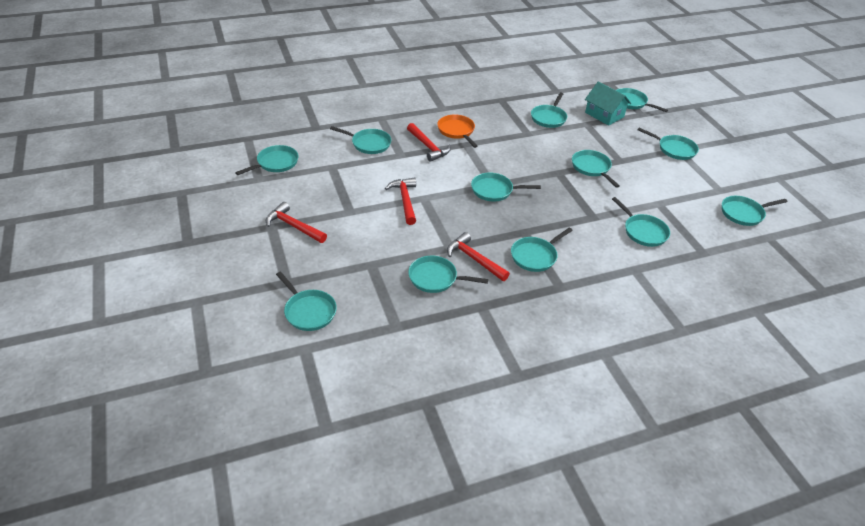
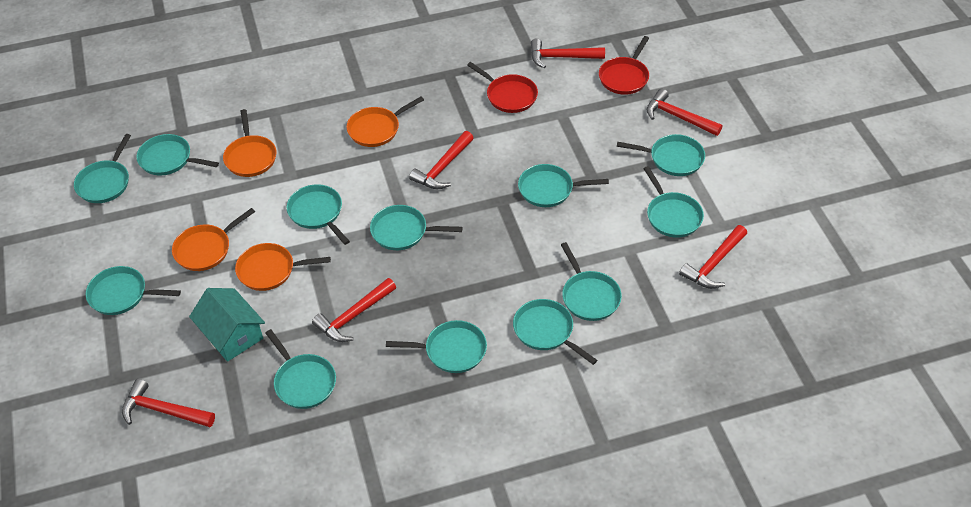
orange pan: 1 -> 4
red hammer: 4 -> 6
red pan: 0 -> 2

